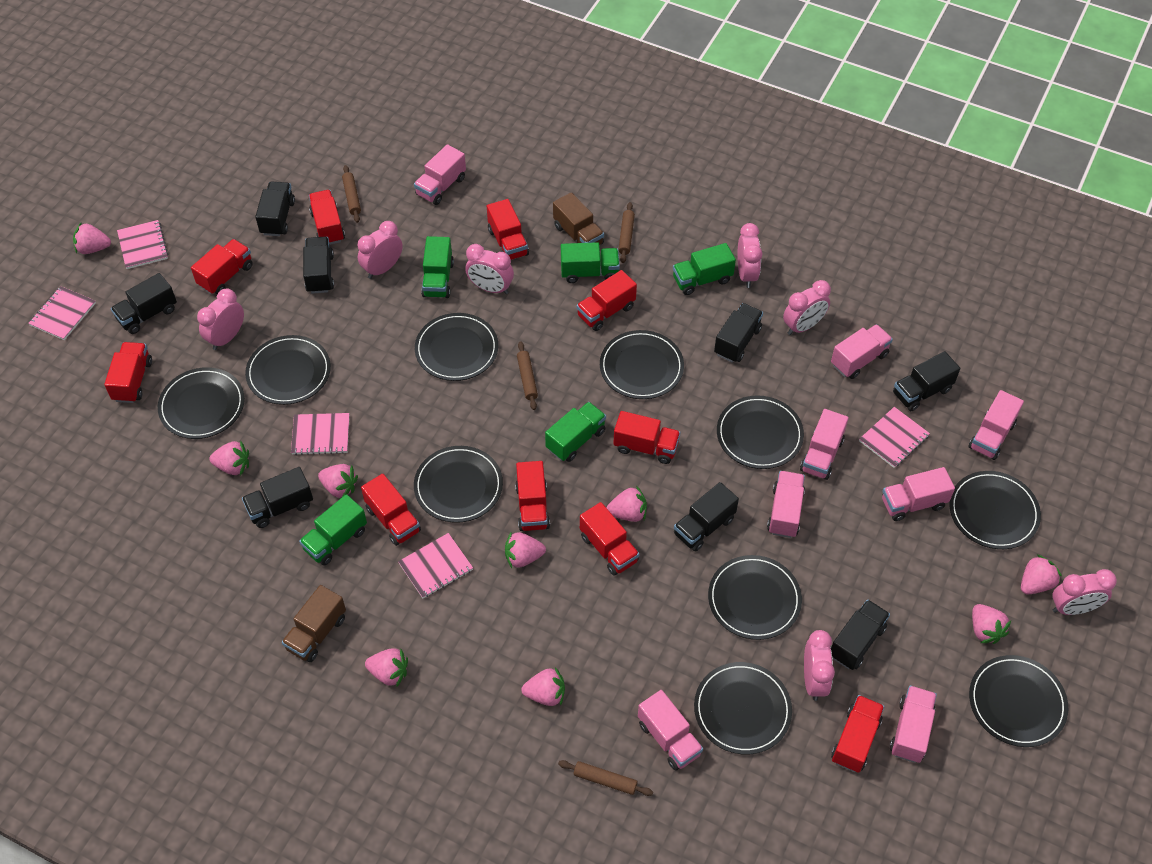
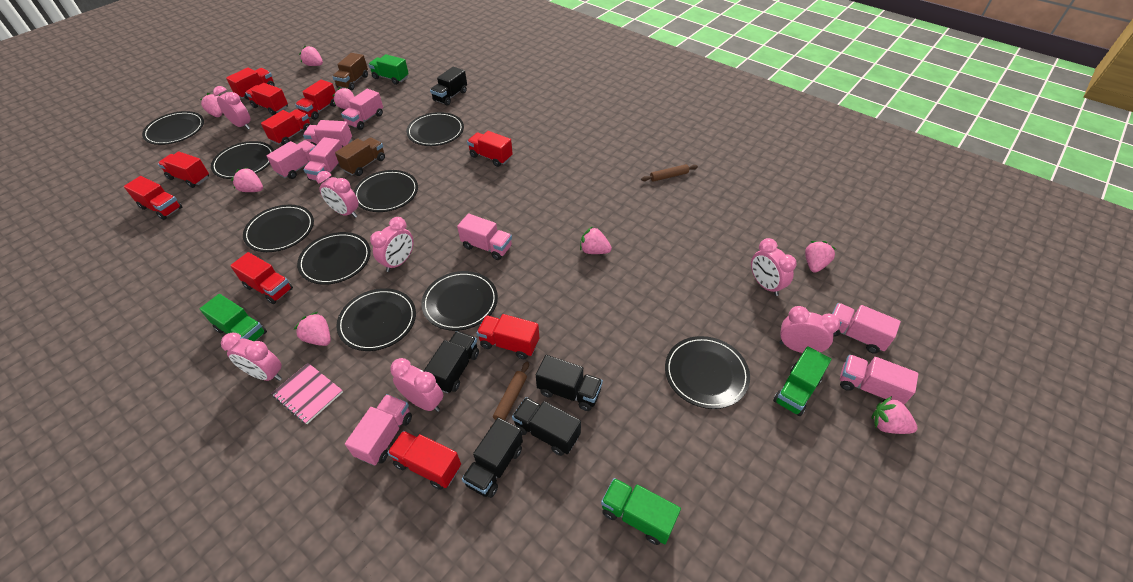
black plate: 10 -> 9
black truck: 8 -> 5
brown rolling pin: 4 -> 2
green truck: 5 -> 4
pink notebook: 5 -> 1
pink strawberry: 9 -> 8

